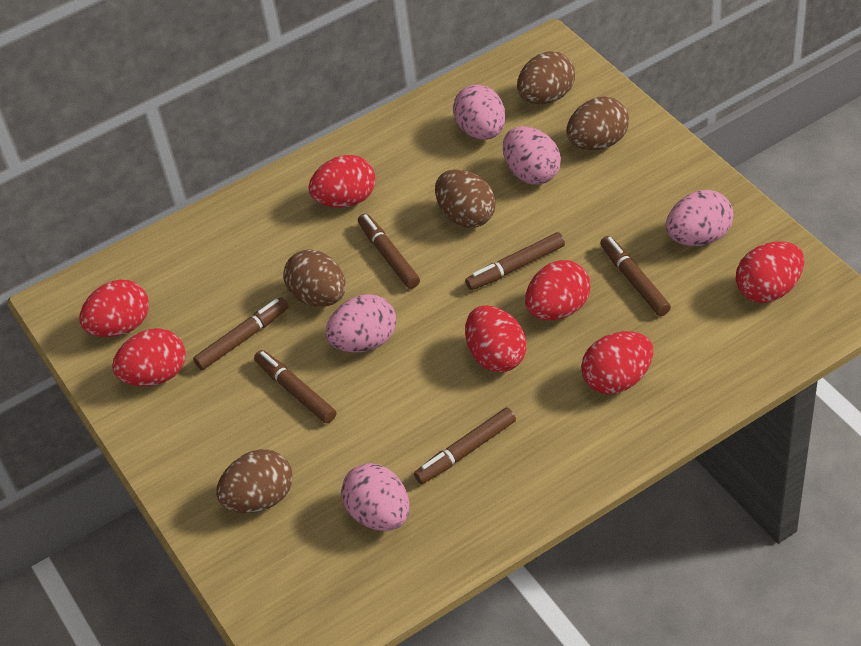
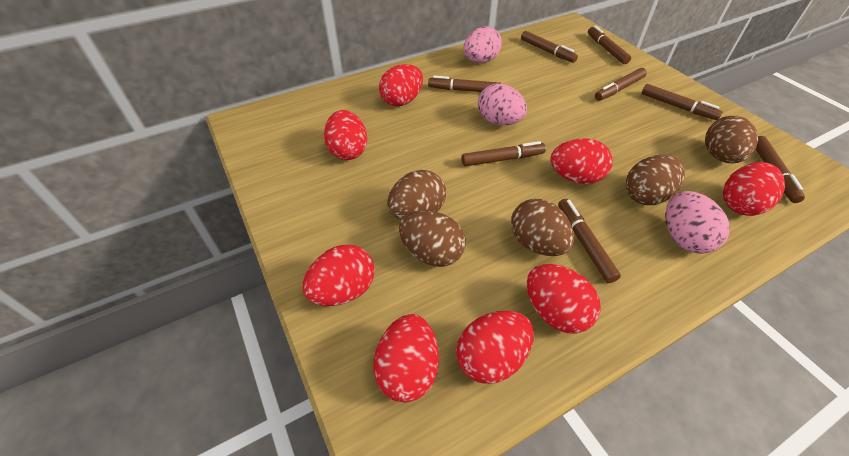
brown marker: 6 -> 8
pink egg: 5 -> 3
red egg: 7 -> 8

